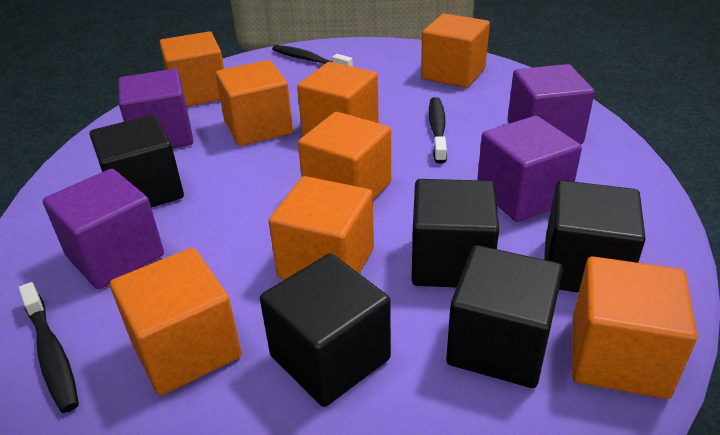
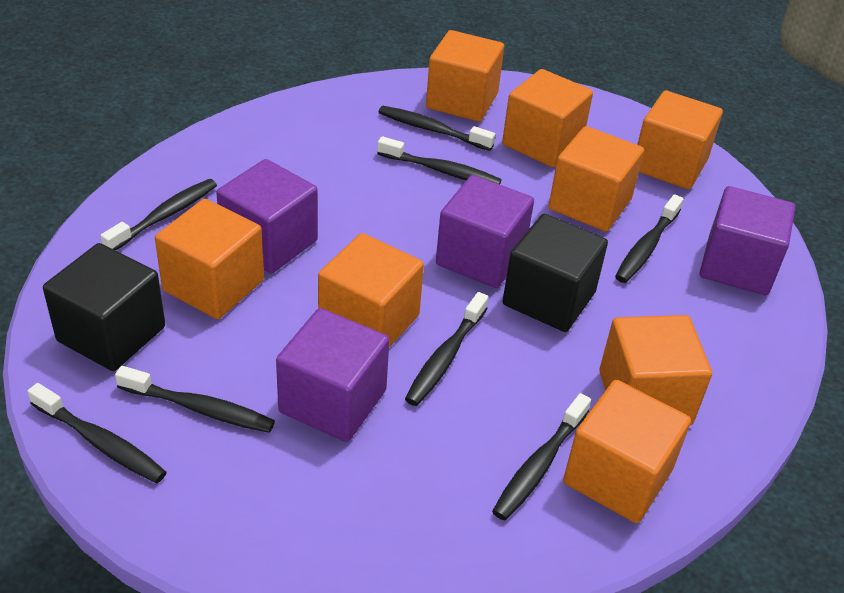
black cube: 5 -> 2
black toothbrush: 3 -> 8

